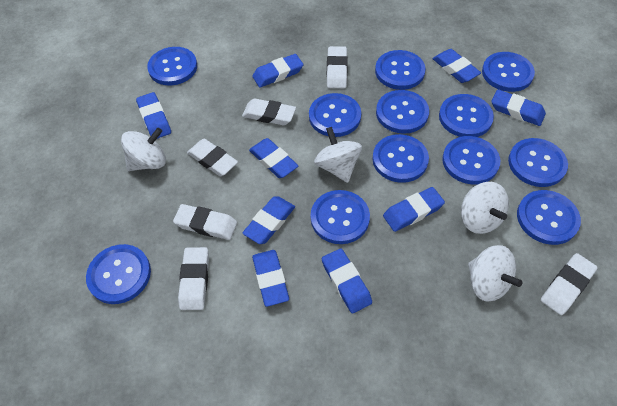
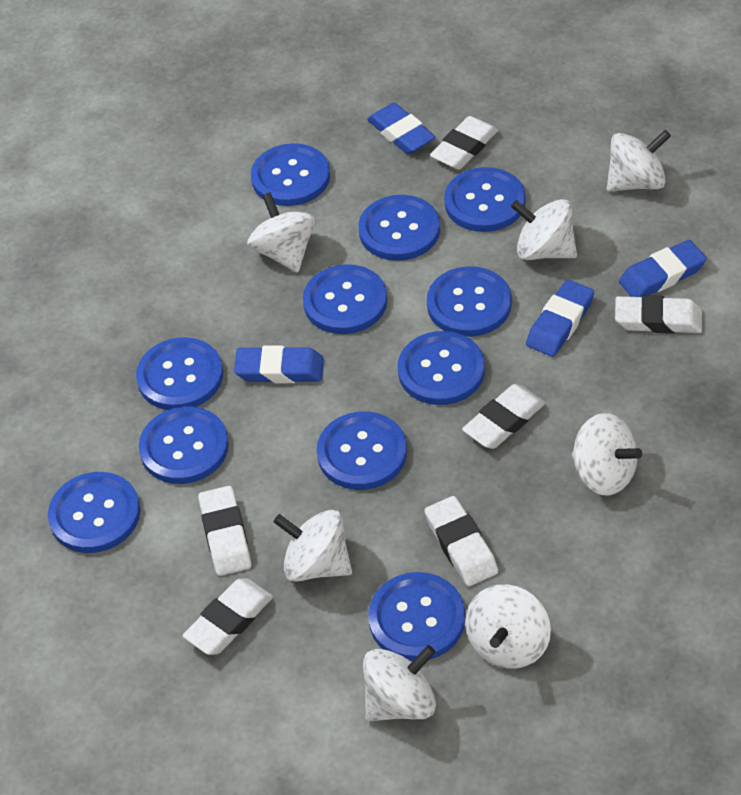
blue button: 12 -> 11
blue eraser: 9 -> 4
white spinning top: 4 -> 7

